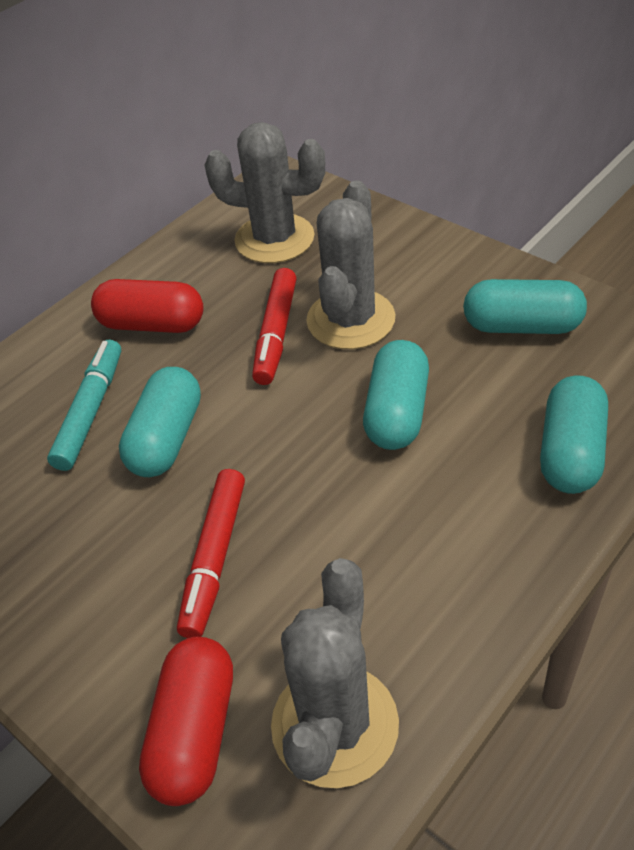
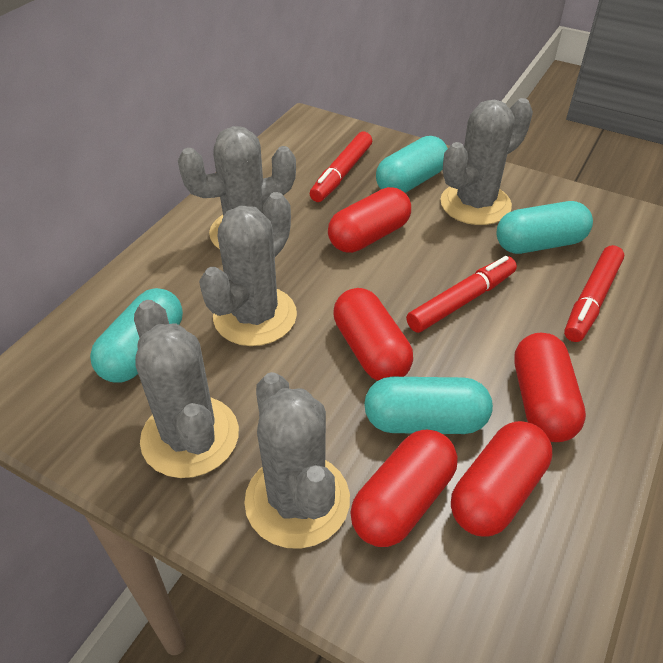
grey cactus: 3 -> 5
red capsule: 2 -> 5
red marker: 2 -> 3
turquoise marker: 1 -> 0

